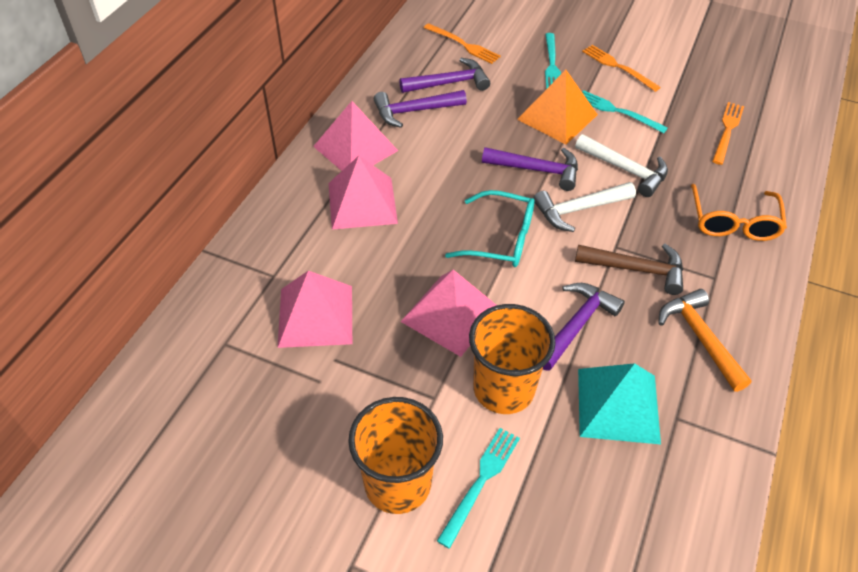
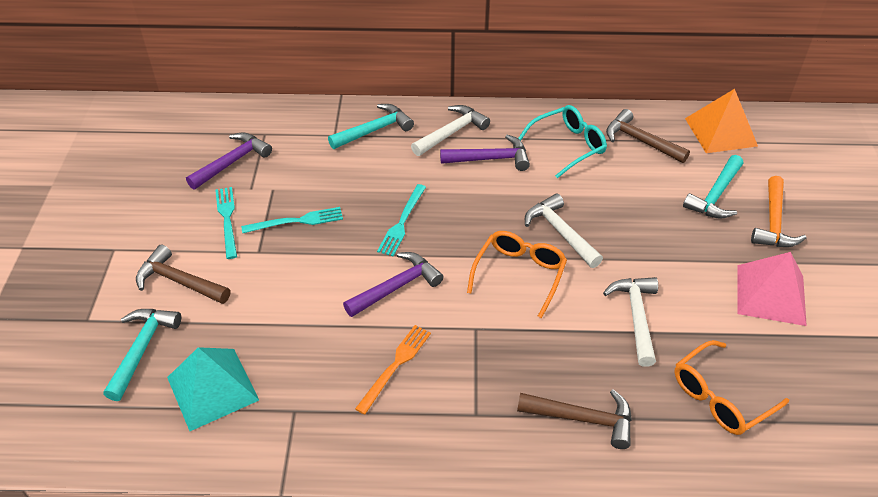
brown hammer: 1 -> 3
orange cup: 2 -> 0
orange fork: 3 -> 1
orange glasses: 1 -> 2
pink pyramid: 4 -> 1
purple hammer: 4 -> 3
turquoise hammer: 0 -> 3
white hammer: 2 -> 3

